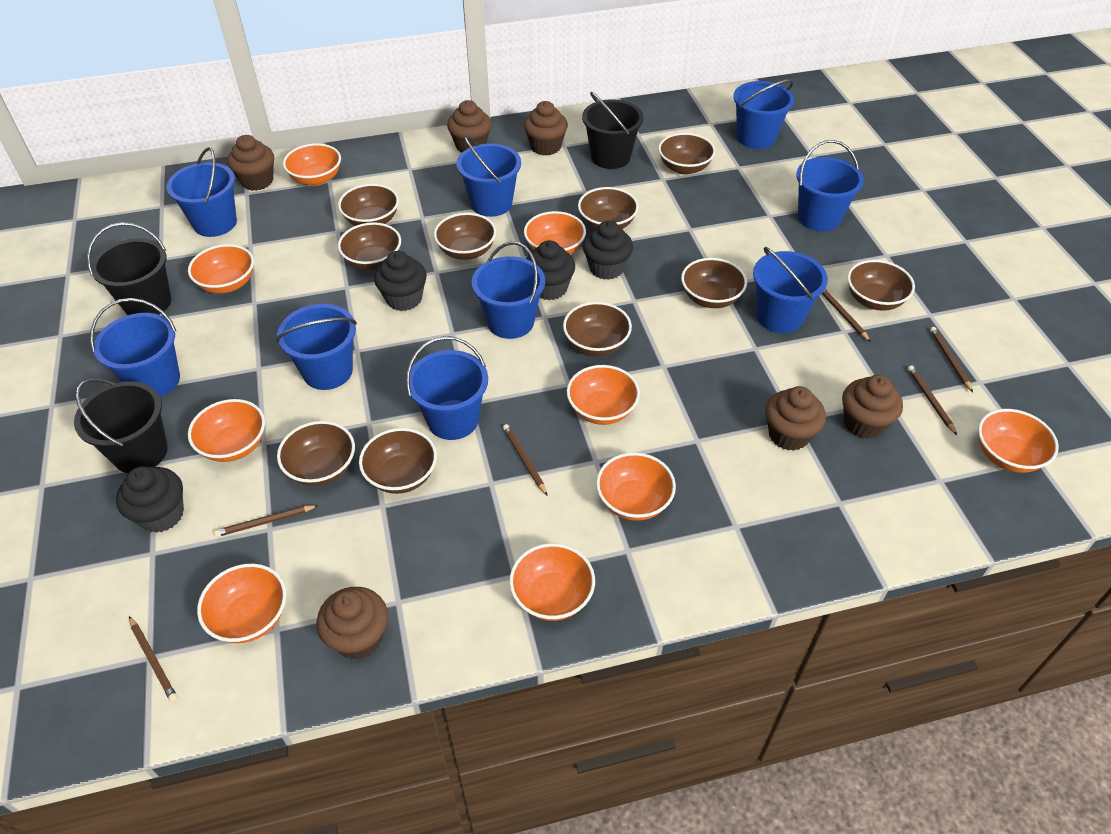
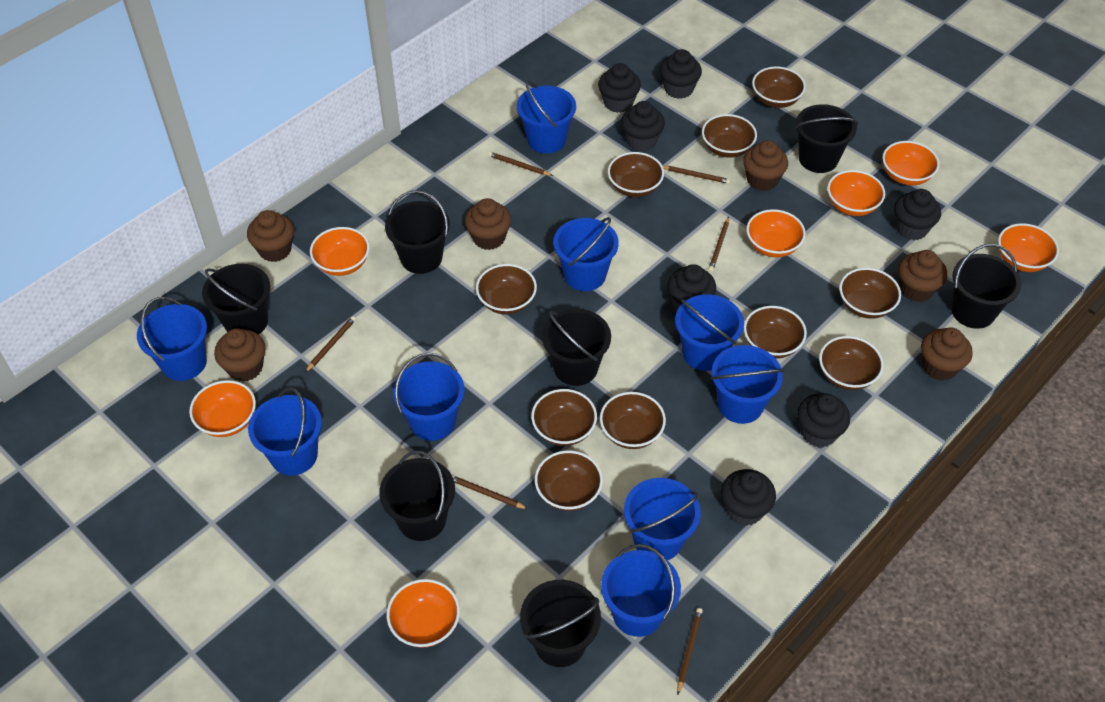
black bucket: 3 -> 7
black cupcake: 4 -> 7
orange bowl: 9 -> 7

